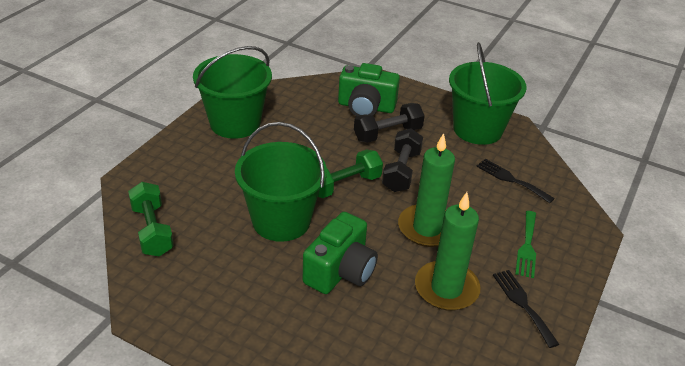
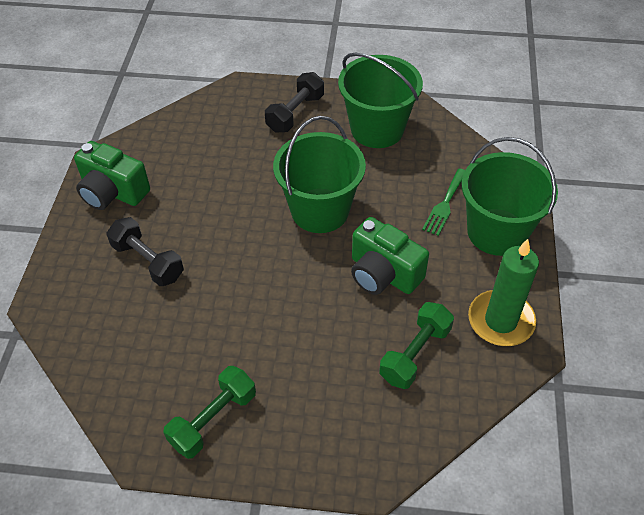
black fork: 2 -> 0
green candle: 2 -> 1

